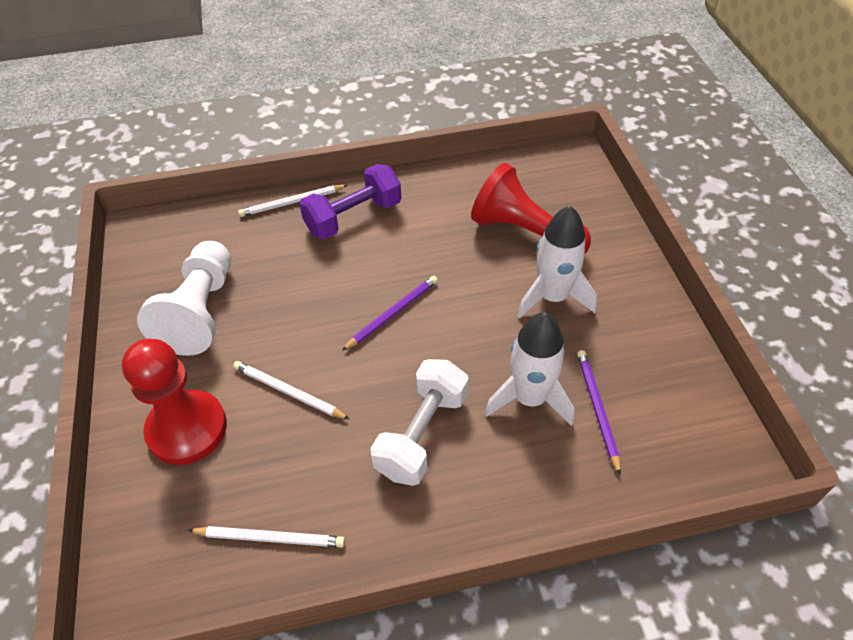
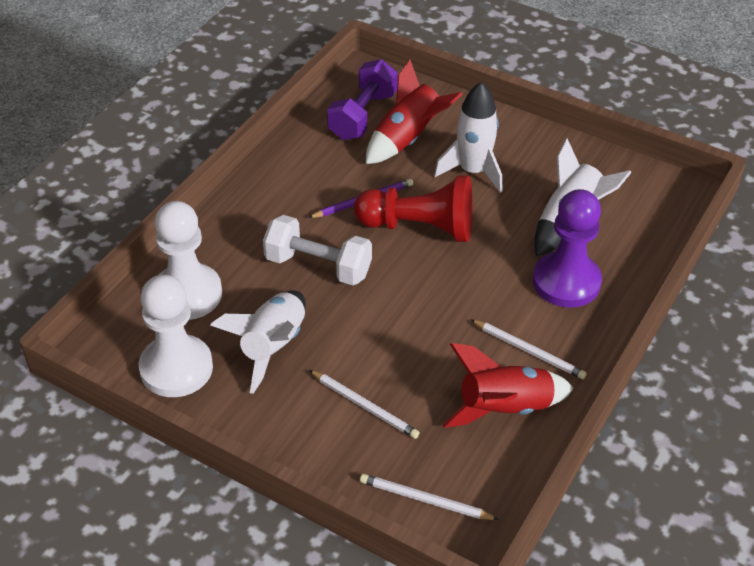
purple pawn: 0 -> 1
purple pencil: 2 -> 1
red pawn: 2 -> 1
red rocket: 0 -> 2
white pawn: 1 -> 2
white rocket: 2 -> 3

